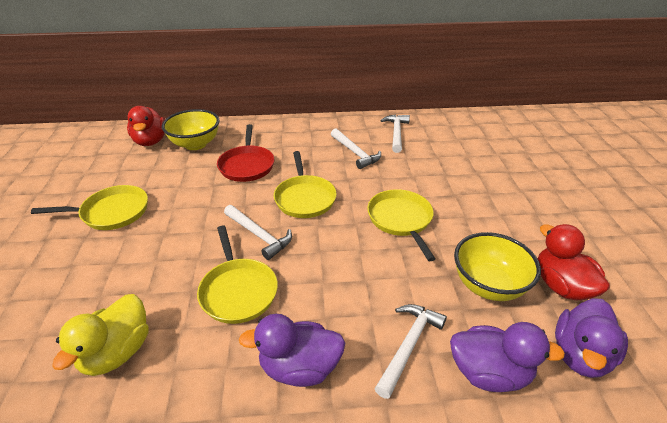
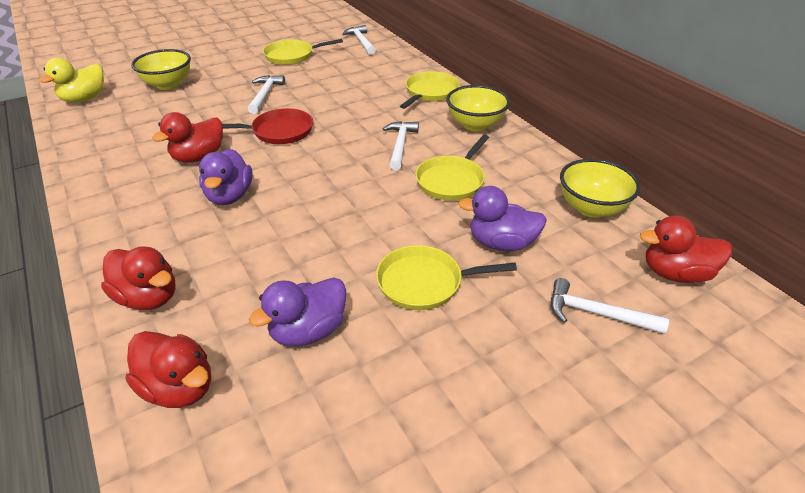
red duck: 2 -> 4
yellow bowl: 2 -> 3

